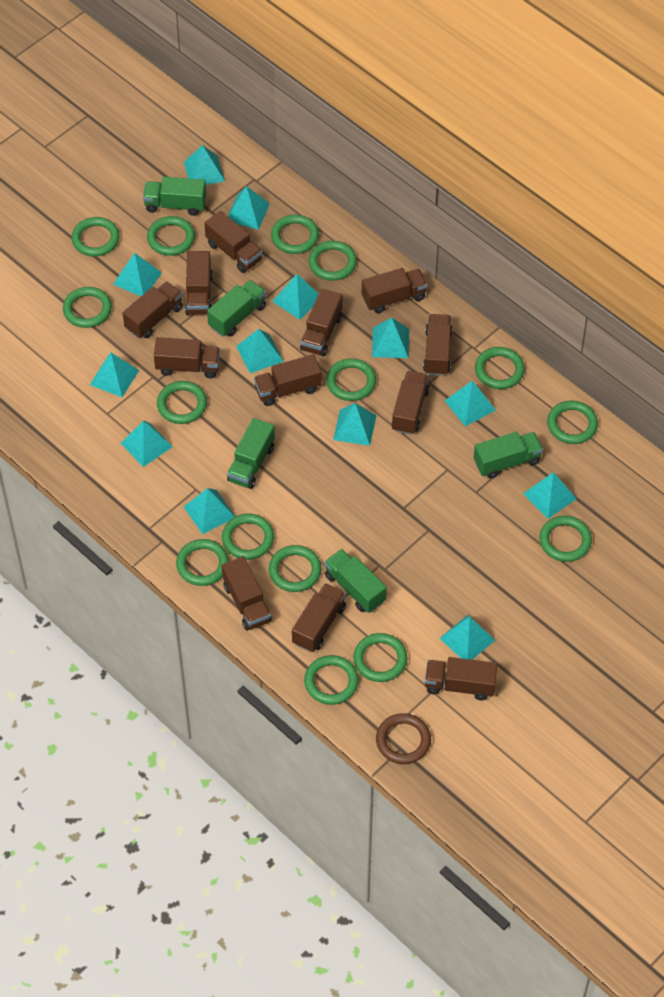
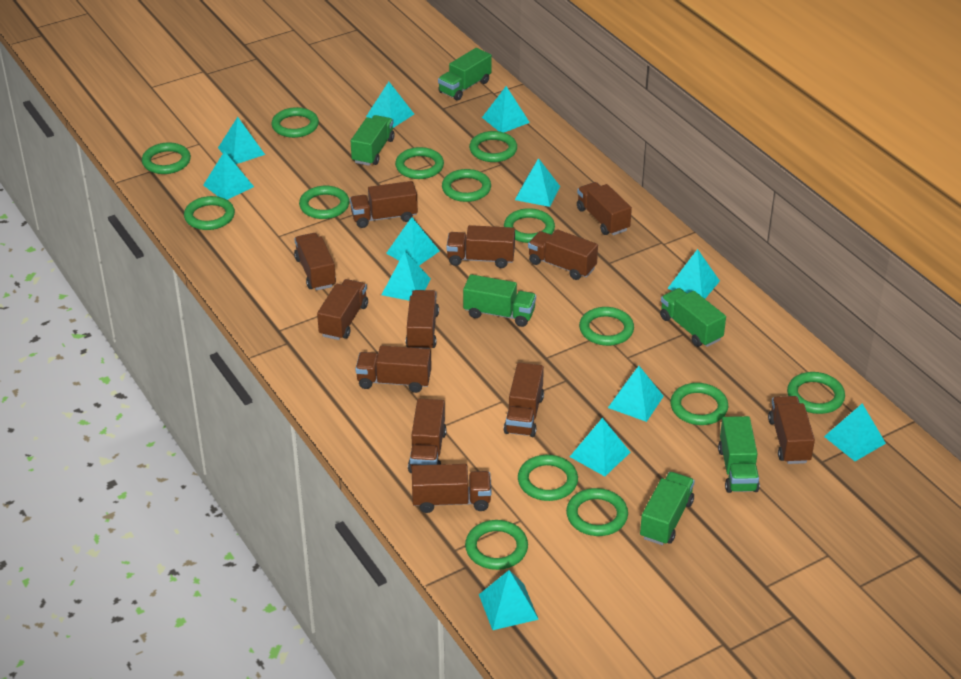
brown ring: 1 -> 0
green ring: 15 -> 14
green truck: 5 -> 6
turquoise pyramid: 13 -> 12

